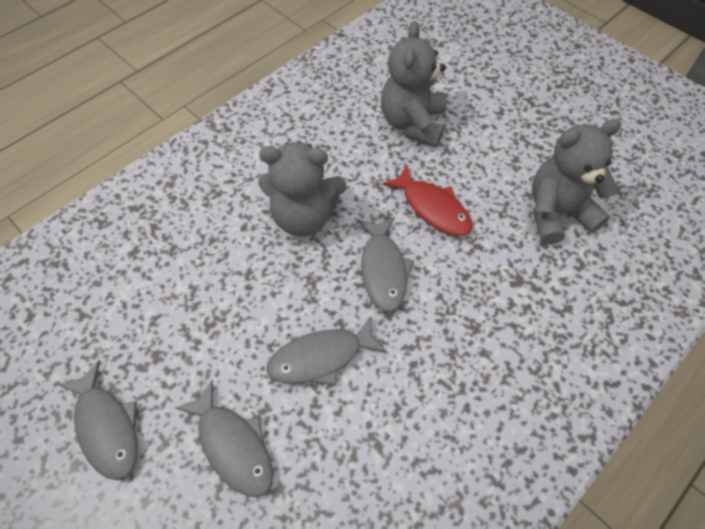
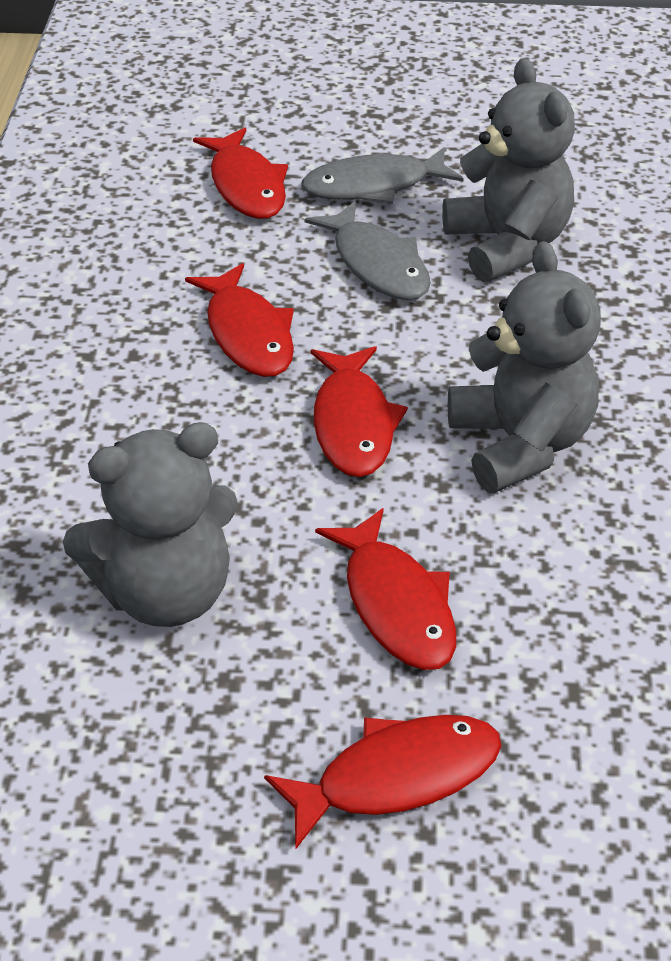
grey fish: 4 -> 2
red fish: 1 -> 5

